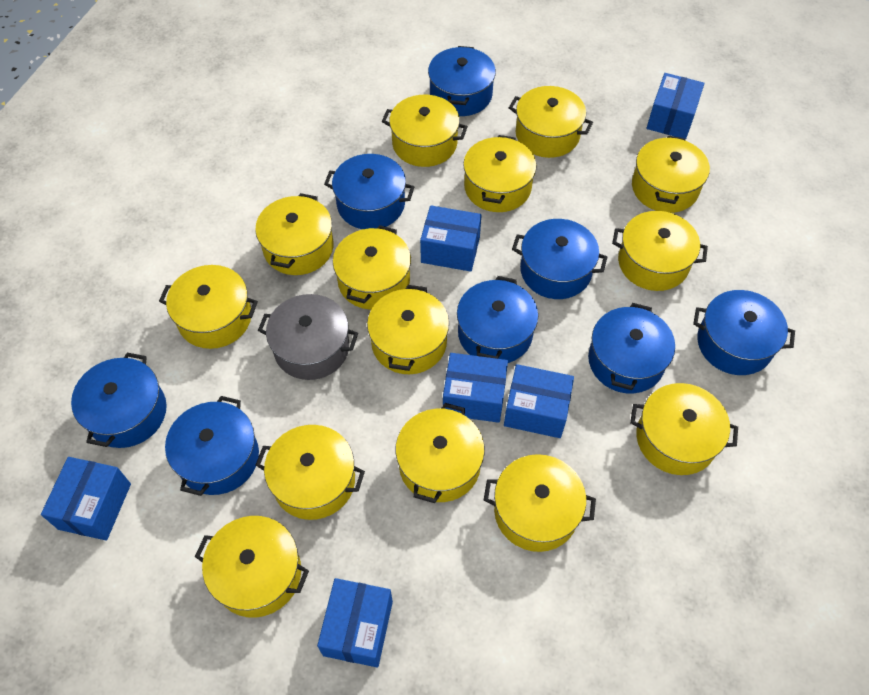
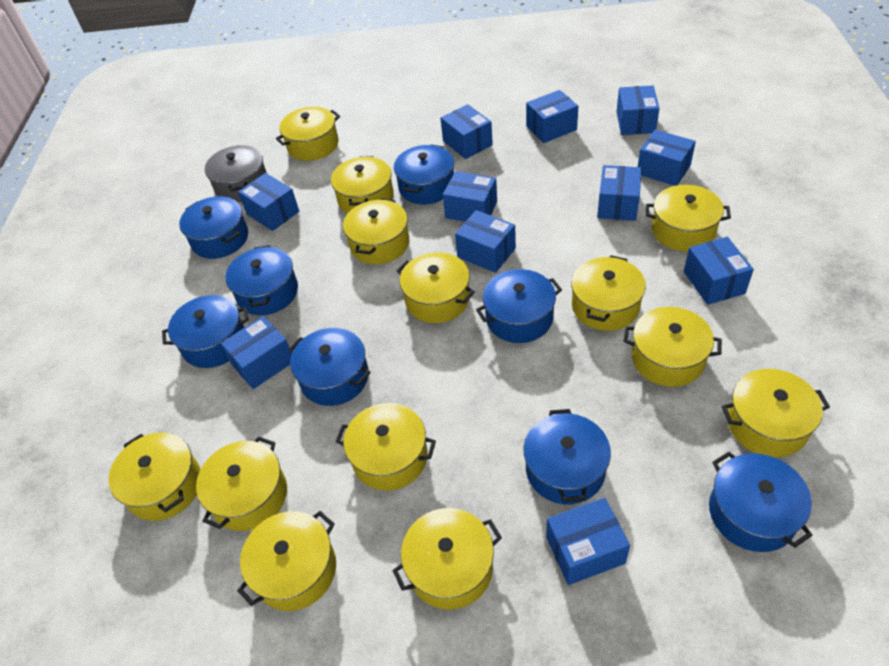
blue box: 6 -> 11
yellow pot: 14 -> 13

